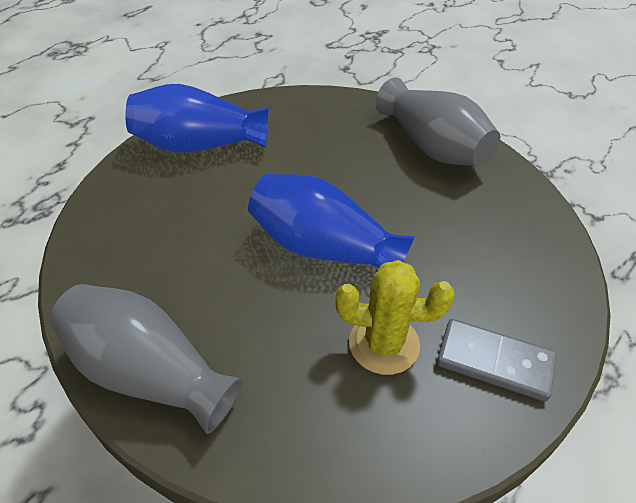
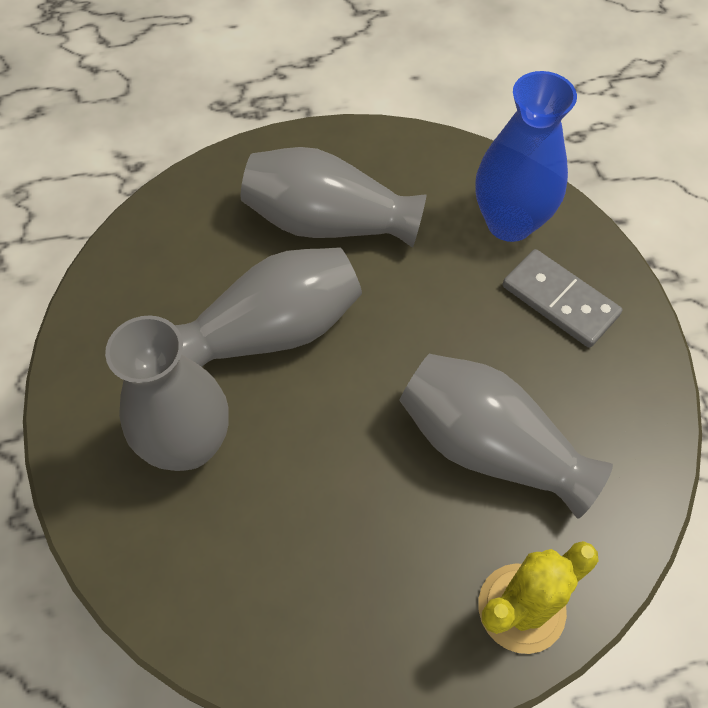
blue vase: 2 -> 1
grey vase: 2 -> 4

